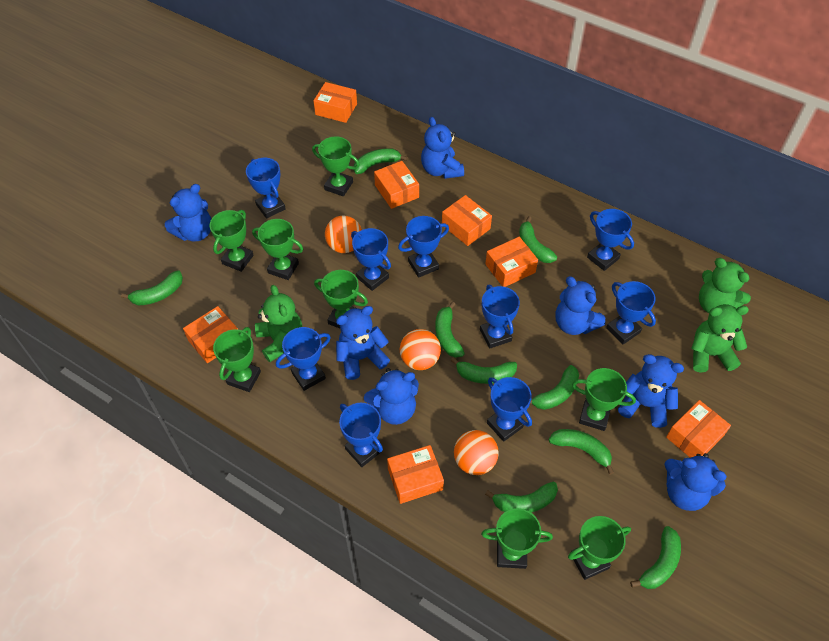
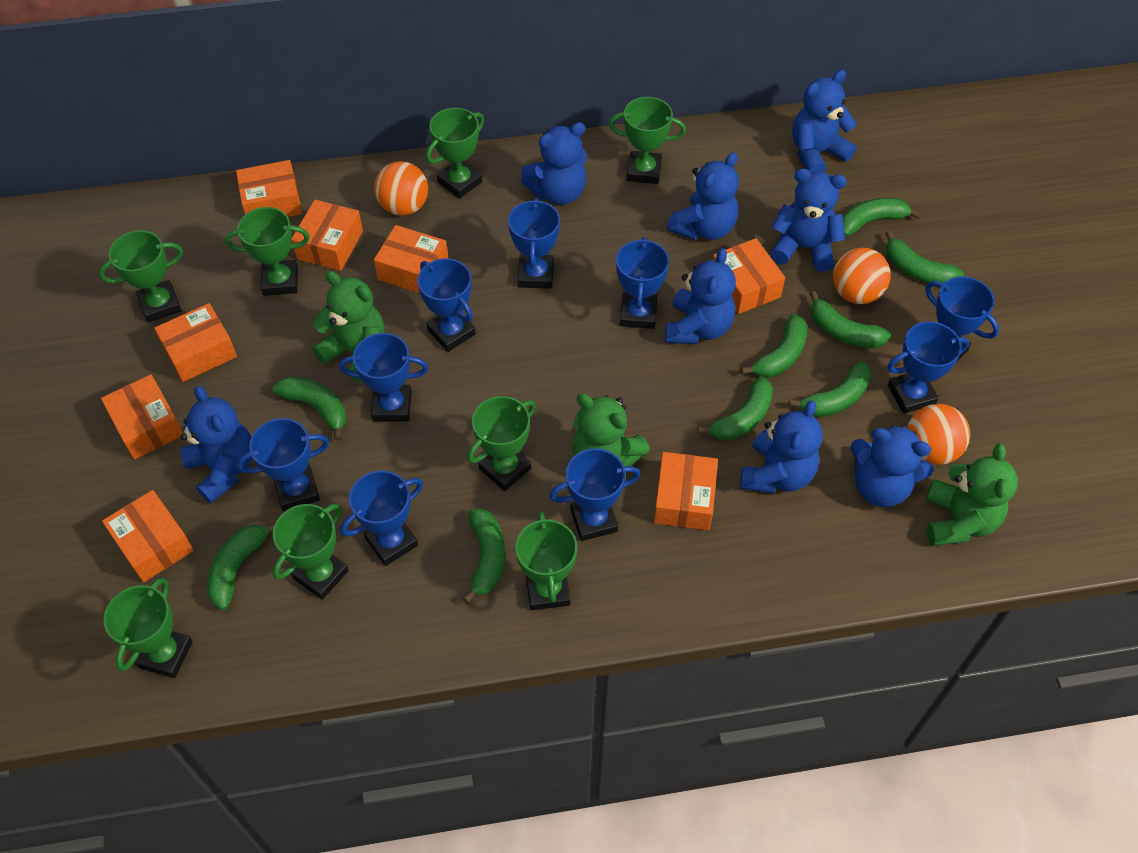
blue teddy bear: 7 -> 8
orange box: 7 -> 8

